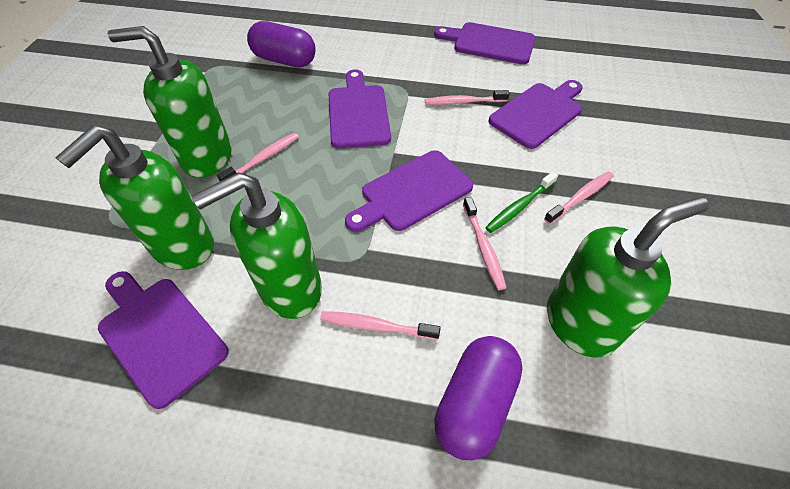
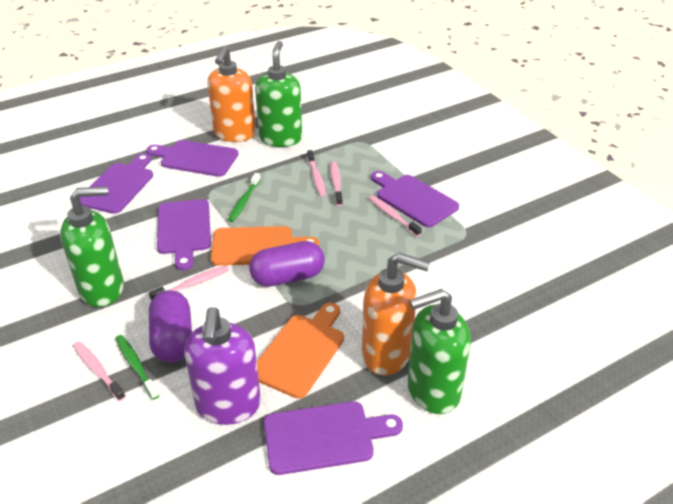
green soap dispenser: 4 -> 3
green toothbrush: 1 -> 2
orange cutting board: 0 -> 2
orange soap dispenser: 0 -> 2
purple soap dispenser: 0 -> 1

